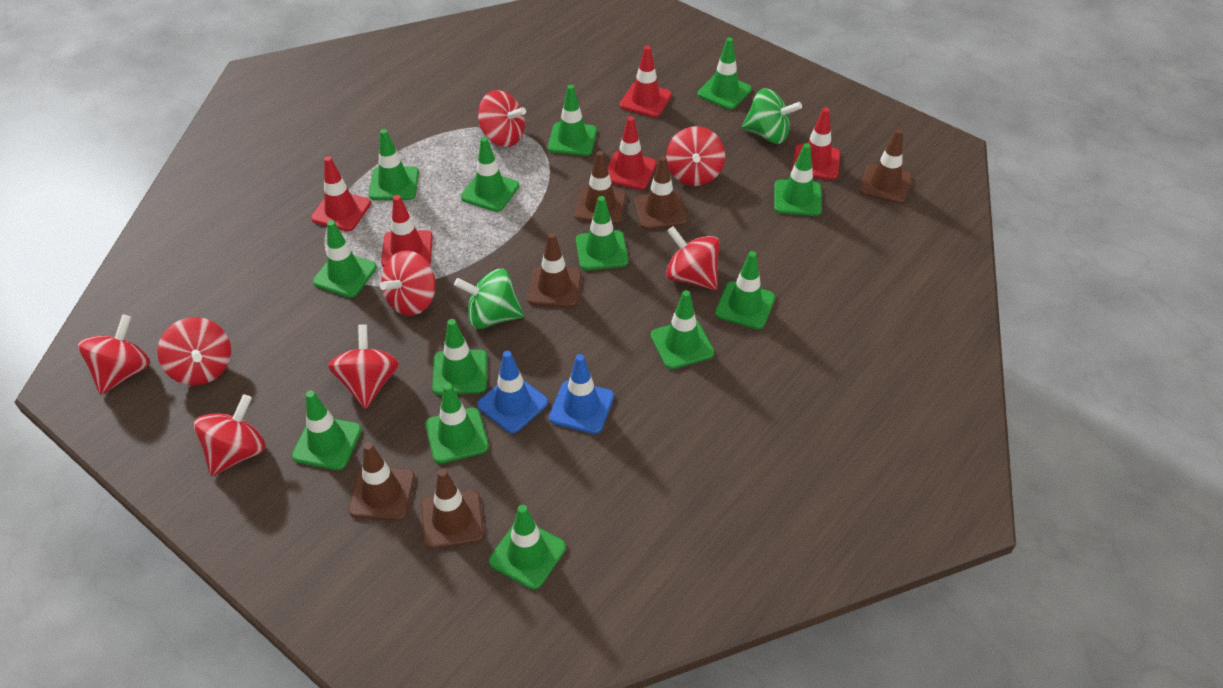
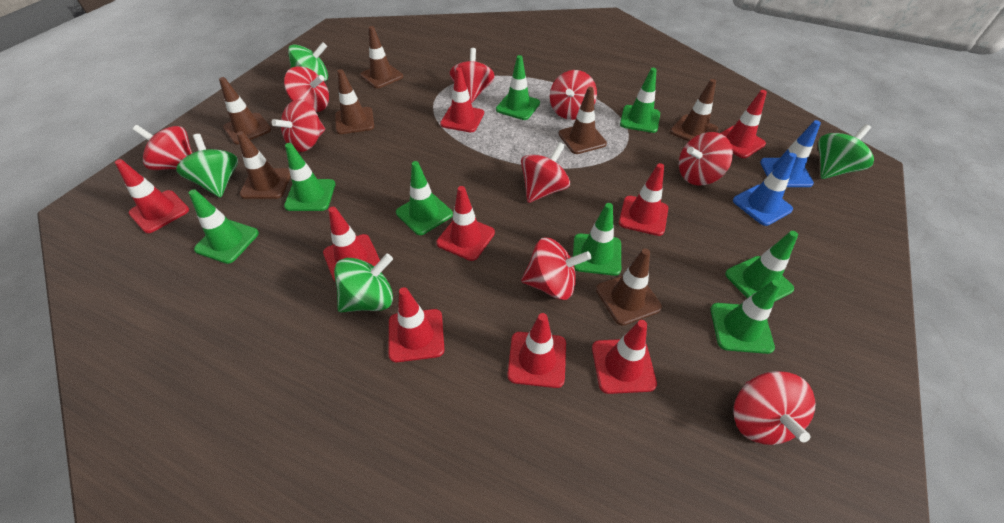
brown traffic cone: 6 -> 7
green spinning top: 2 -> 4
green traffic cone: 13 -> 8
red spinning top: 8 -> 9
red traffic cone: 5 -> 9

